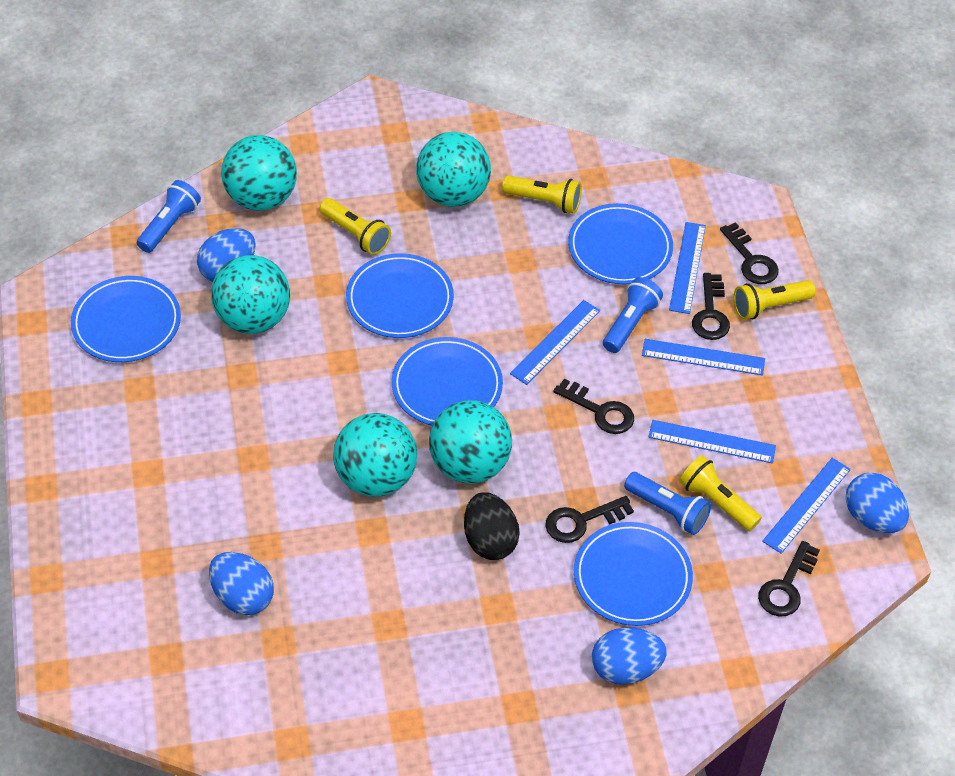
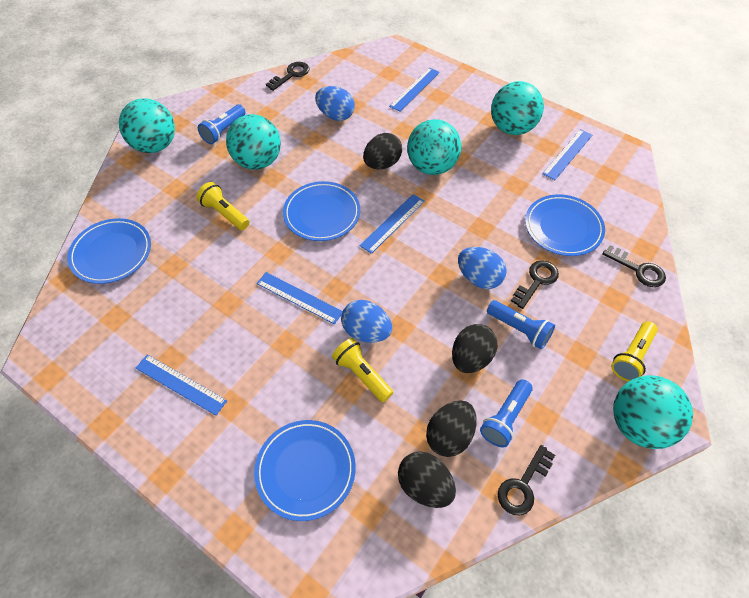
black egg: 1 -> 4
black key: 5 -> 4
blue egg: 4 -> 3
blue plate: 5 -> 4
yellow flashlight: 4 -> 3

